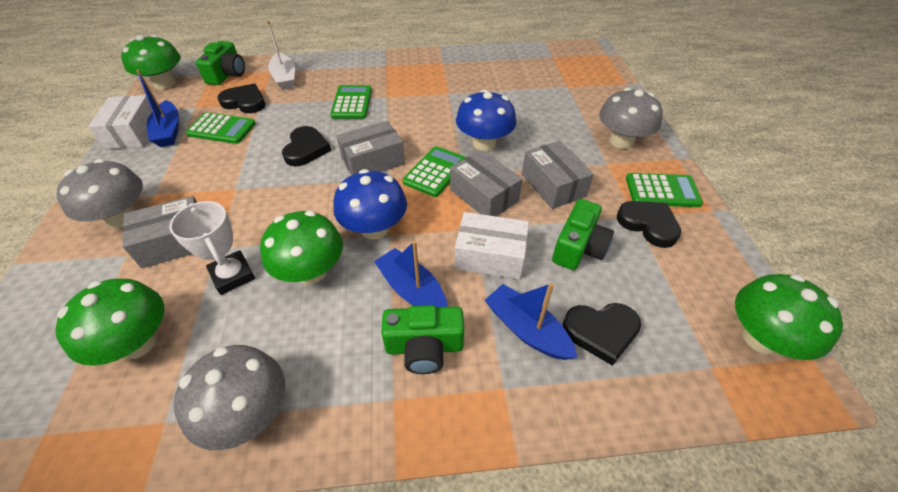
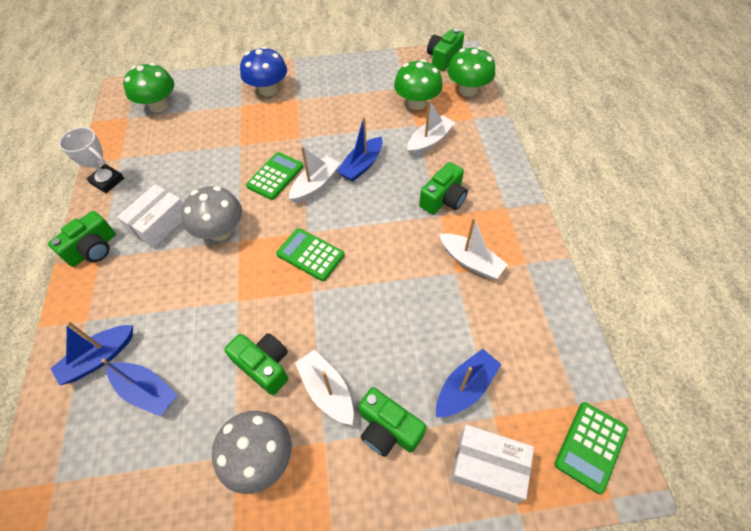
black heart: 4 -> 0
blue boat: 3 -> 4
blue mushroom: 2 -> 1
green calculator: 4 -> 3
green camera: 3 -> 5
green mushroom: 4 -> 3
grey box: 4 -> 0
grey mushroom: 3 -> 2
white boat: 1 -> 4

